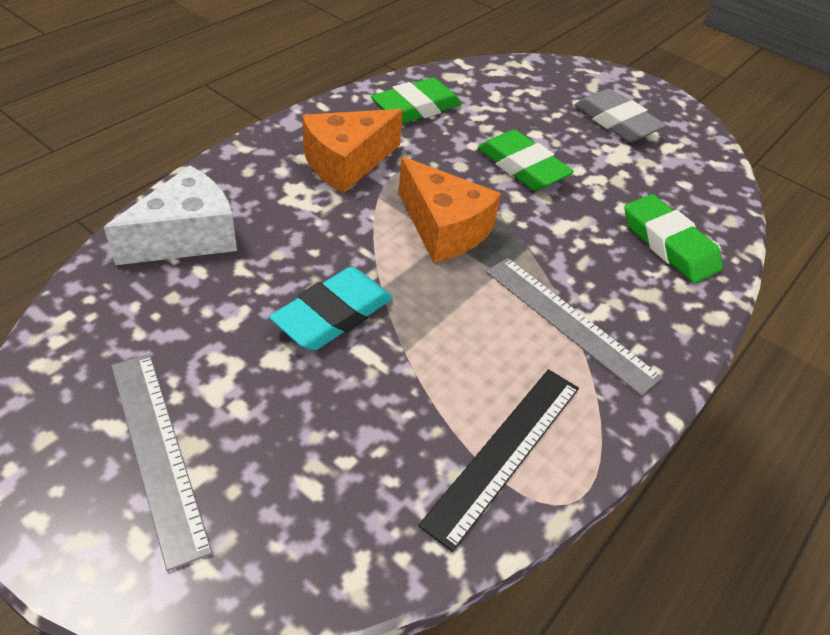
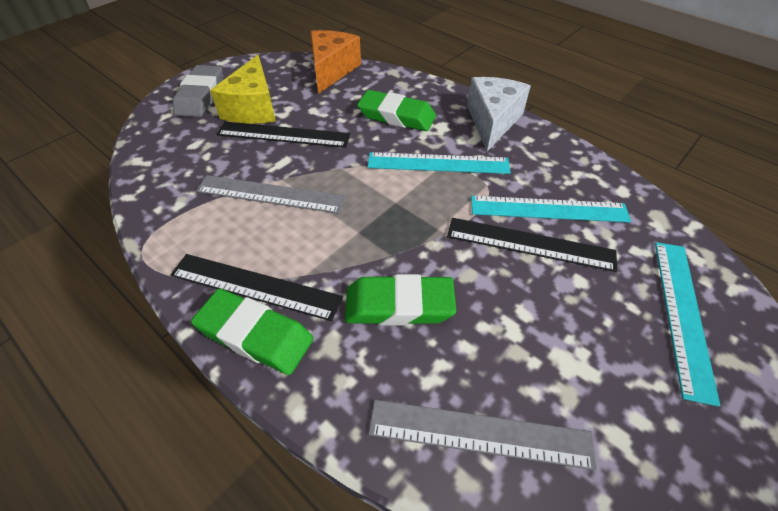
black ruler: 1 -> 3
orange cheese: 2 -> 1
turquoise eraser: 1 -> 0
turquoise ruler: 0 -> 3
yellow cheese: 0 -> 1

